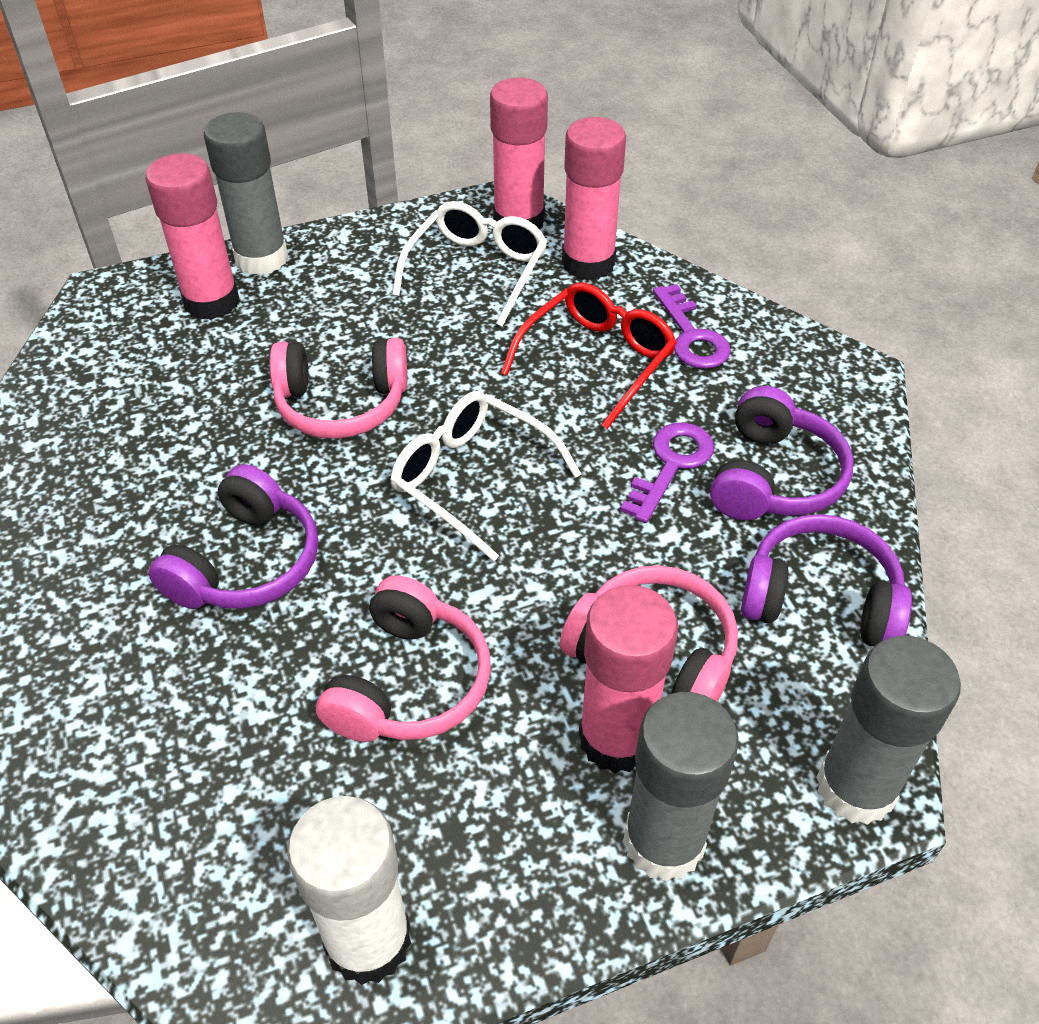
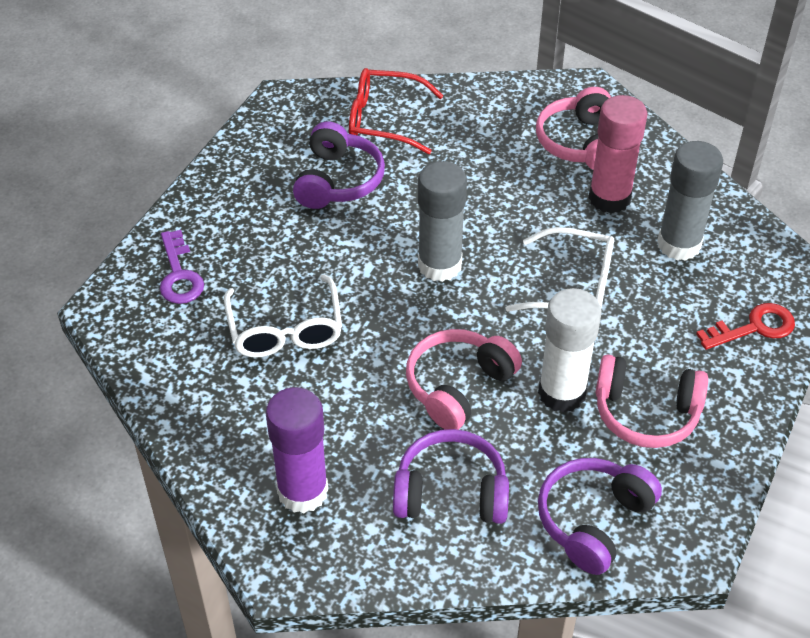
grey glue stick: 3 -> 2
pink glue stick: 4 -> 1
purple glue stick: 0 -> 1
purple key: 2 -> 1
red key: 0 -> 1

